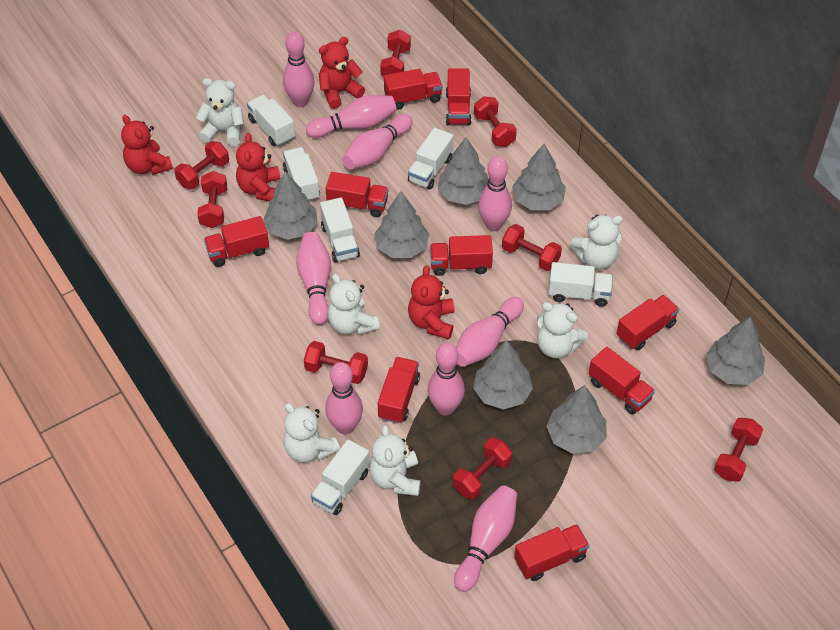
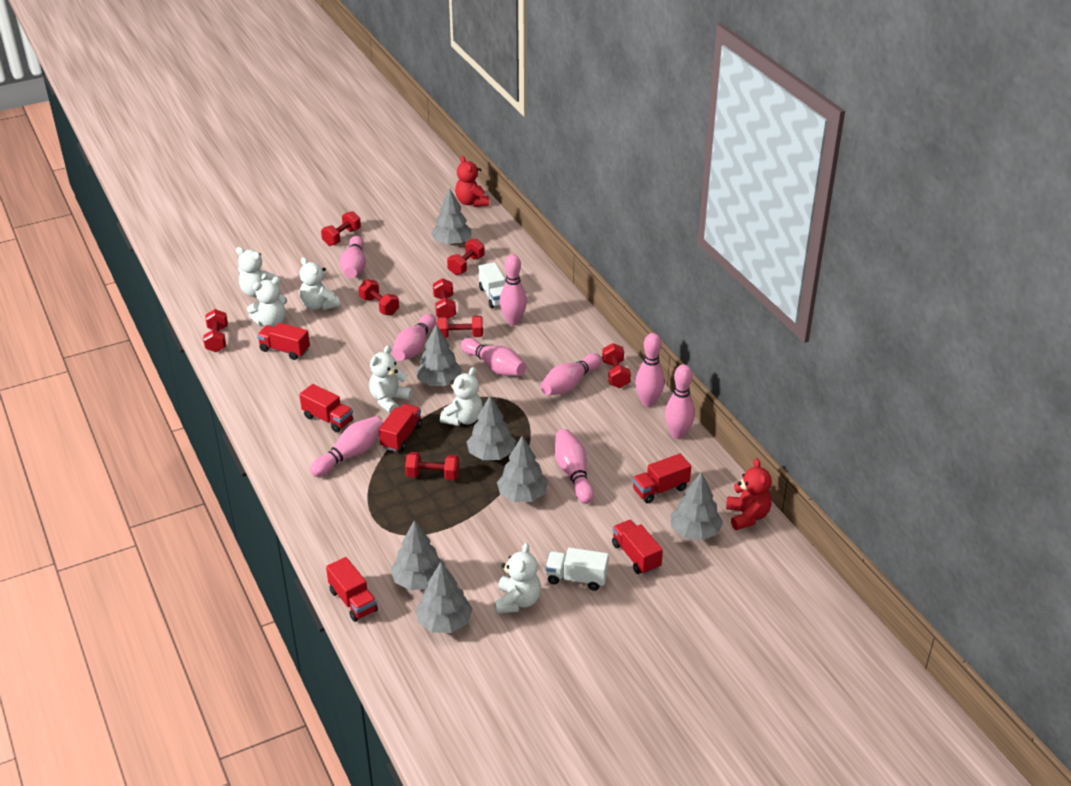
red teddy bear: 4 -> 2
red truck: 9 -> 6
white truck: 6 -> 2

